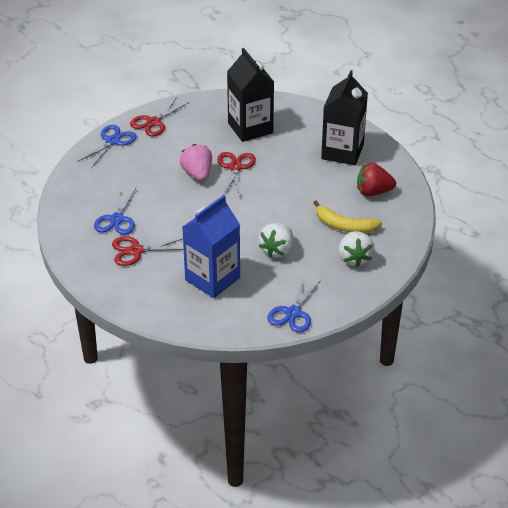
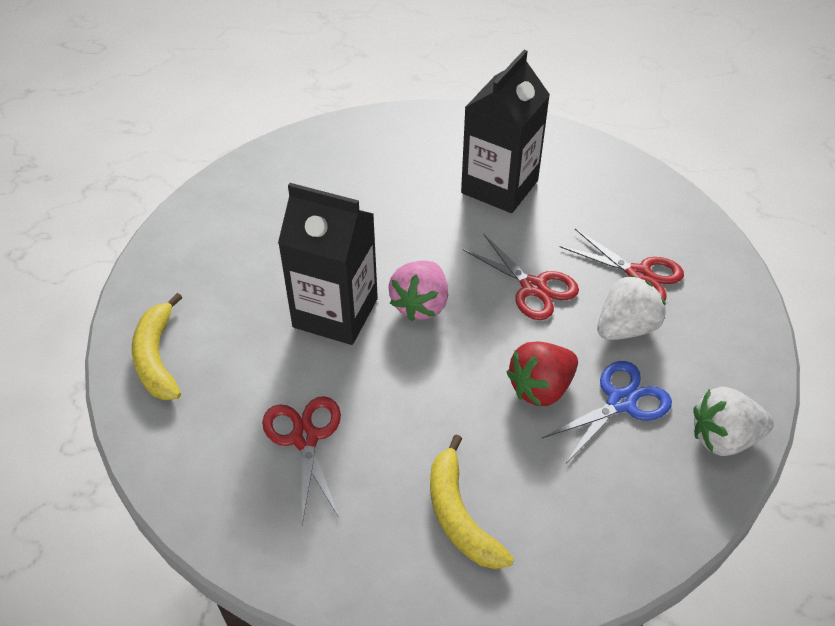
blue carton: 1 -> 0
blue scissors: 3 -> 1
yellow banana: 1 -> 2

